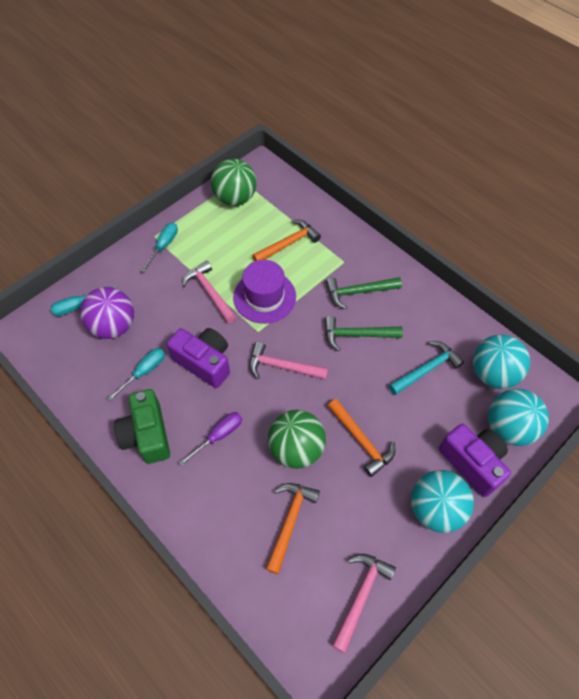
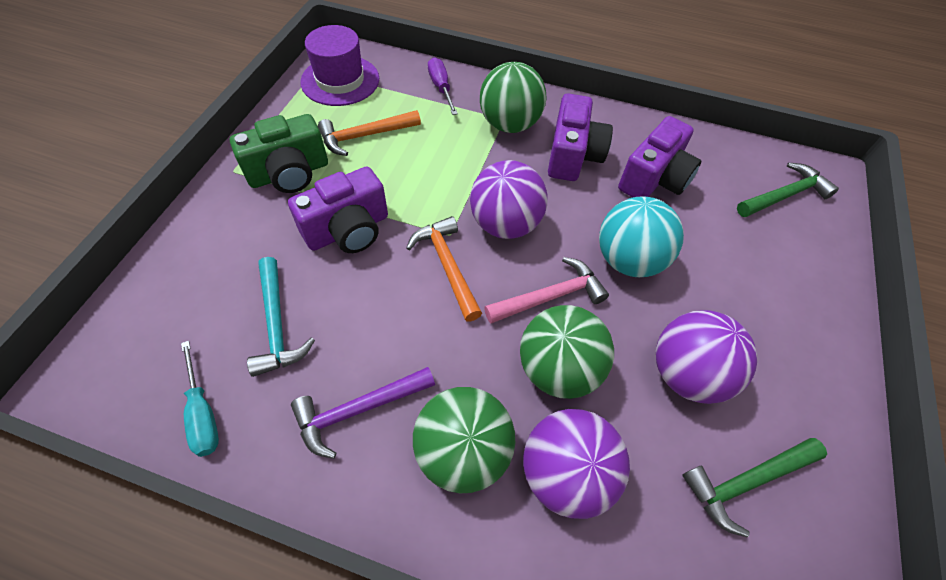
green ball: 2 -> 3
orange hammer: 3 -> 2
pink hammer: 3 -> 1
purple ball: 1 -> 3
purple camera: 2 -> 3
purple hammer: 0 -> 1
turquoise ball: 3 -> 1
turquoise screwdriver: 3 -> 1

